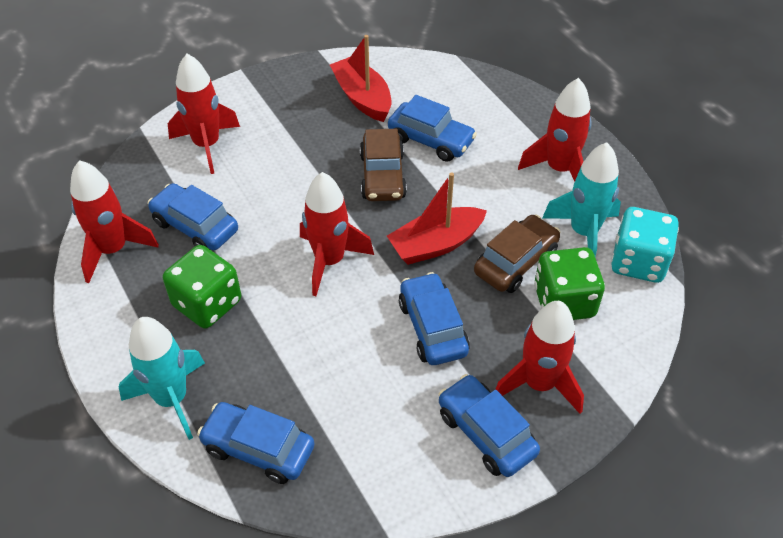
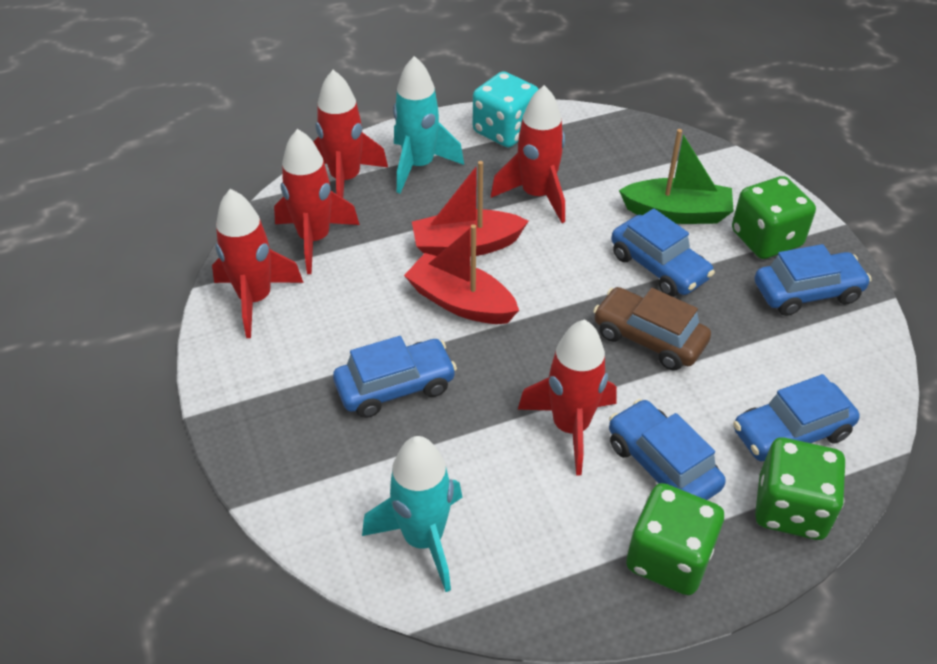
brown car: 2 -> 1
green boat: 0 -> 1
green dice: 2 -> 3

